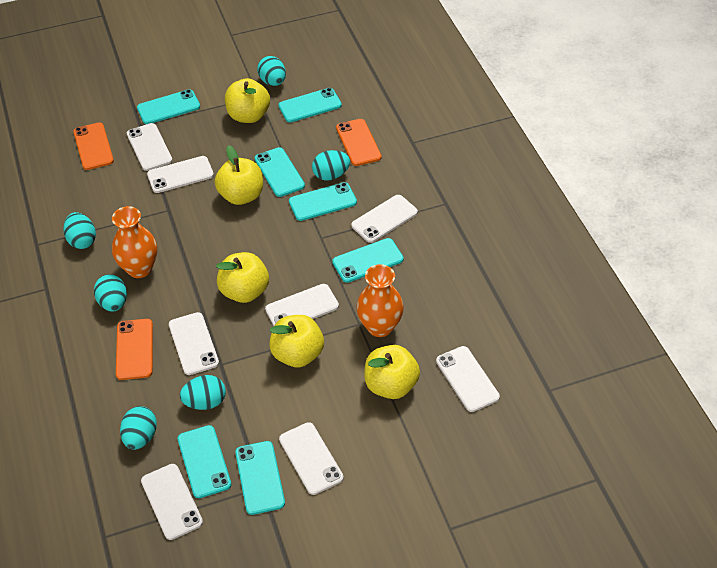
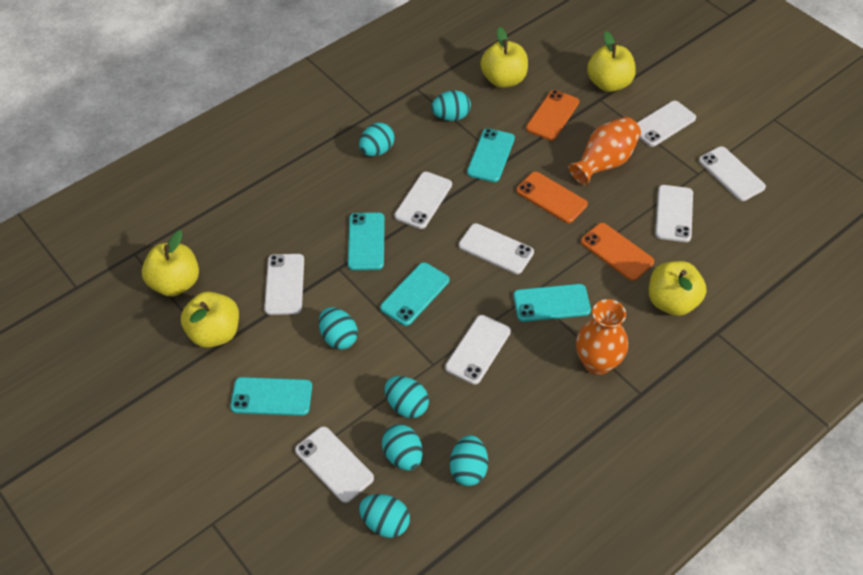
turquoise egg: 6 -> 7
turquoise phone: 7 -> 5

